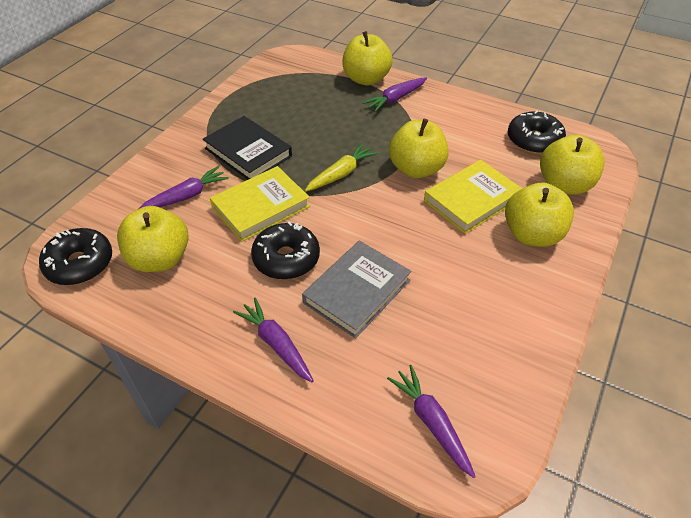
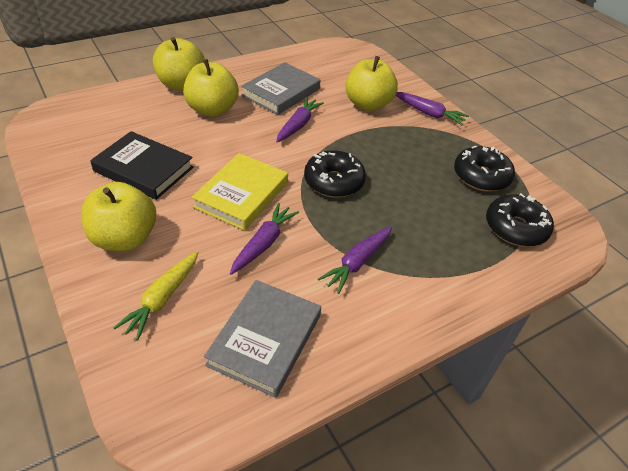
grey book: 1 -> 2
yellow apple: 5 -> 4
yellow book: 2 -> 1

